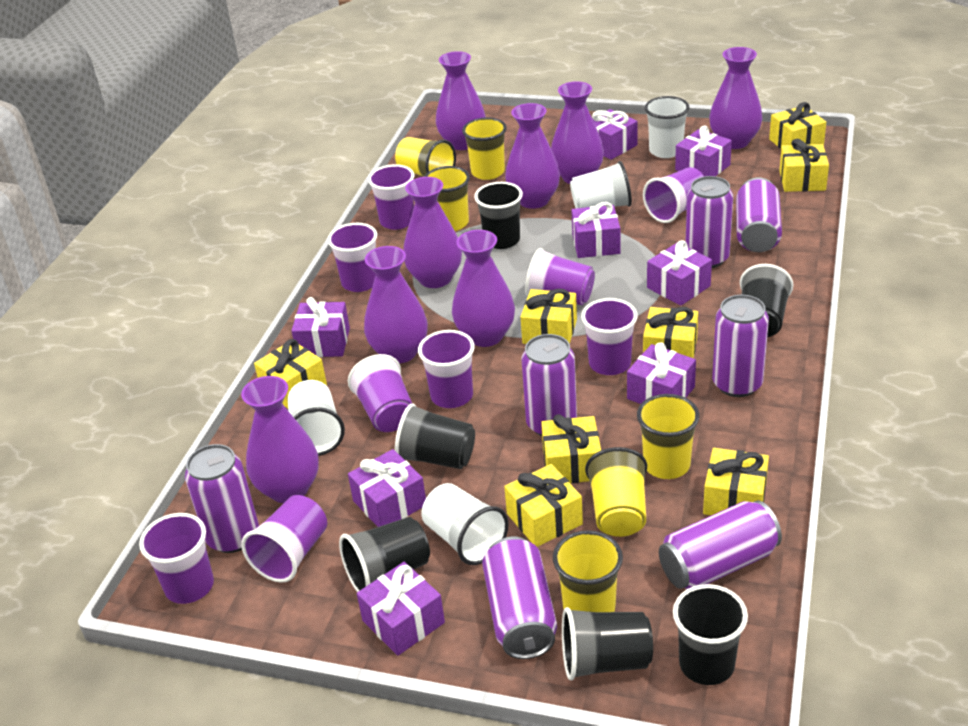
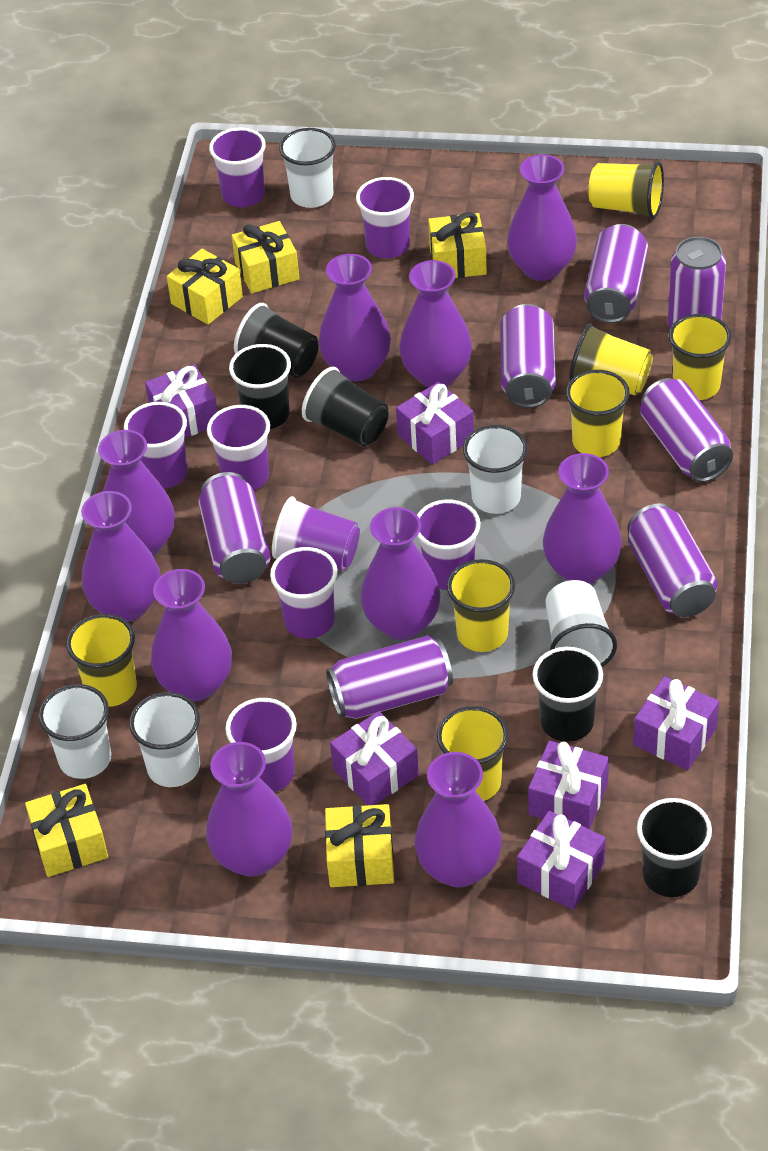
black cup: 6 -> 5
purple cup: 9 -> 8
purple gift: 8 -> 6
purple vase: 8 -> 10
white cup: 4 -> 5
yellow cup: 6 -> 7
yellow gift: 8 -> 5

